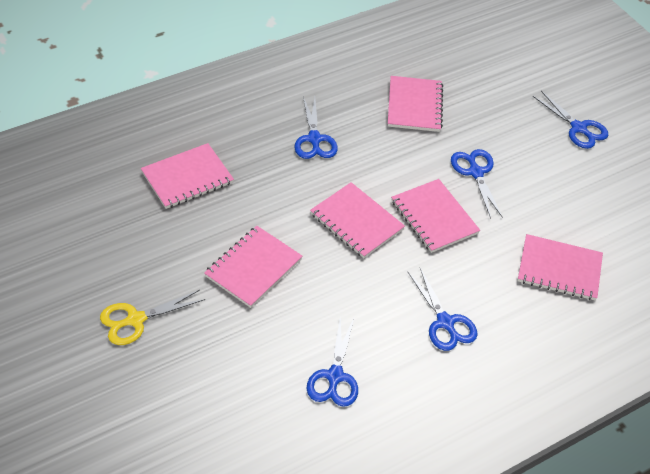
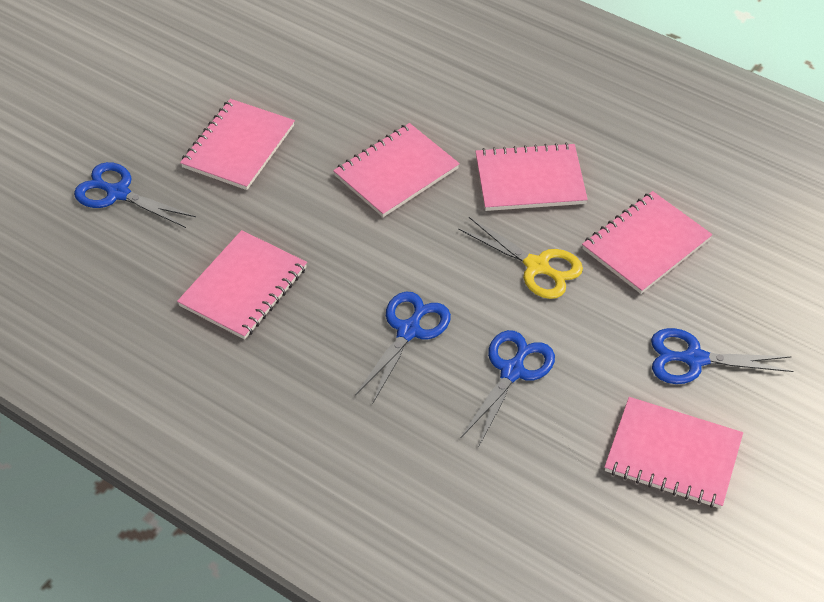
blue scissors: 5 -> 4

